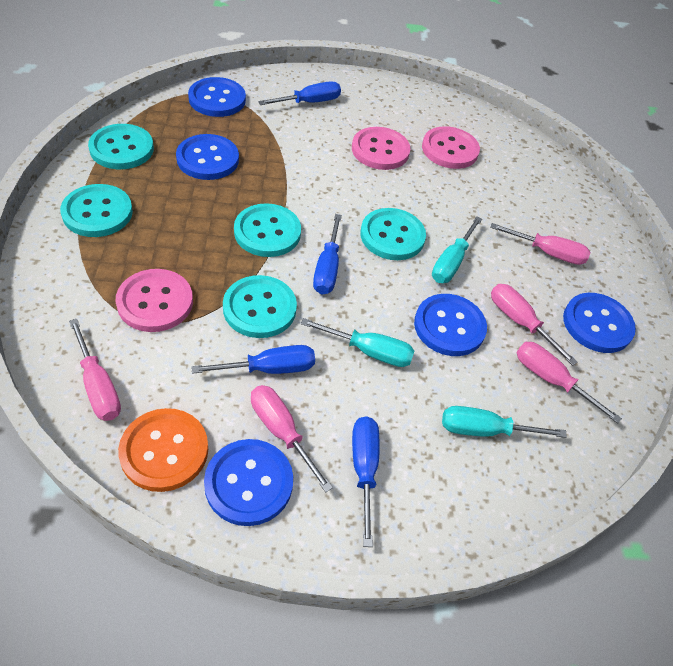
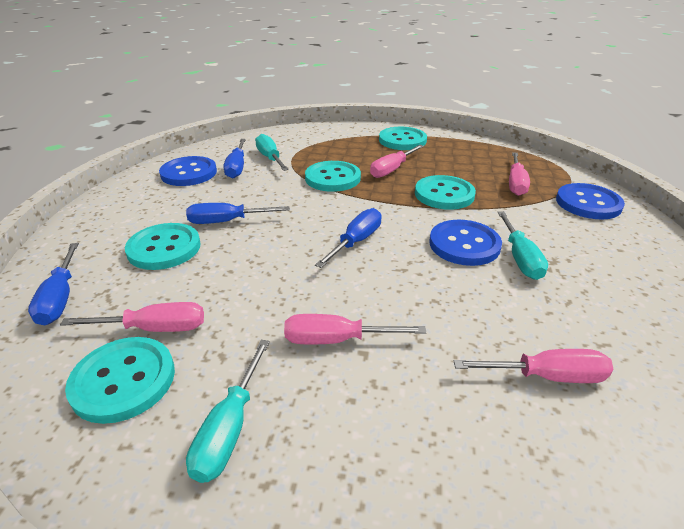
blue button: 5 -> 3
orange button: 1 -> 0
pink button: 3 -> 0

